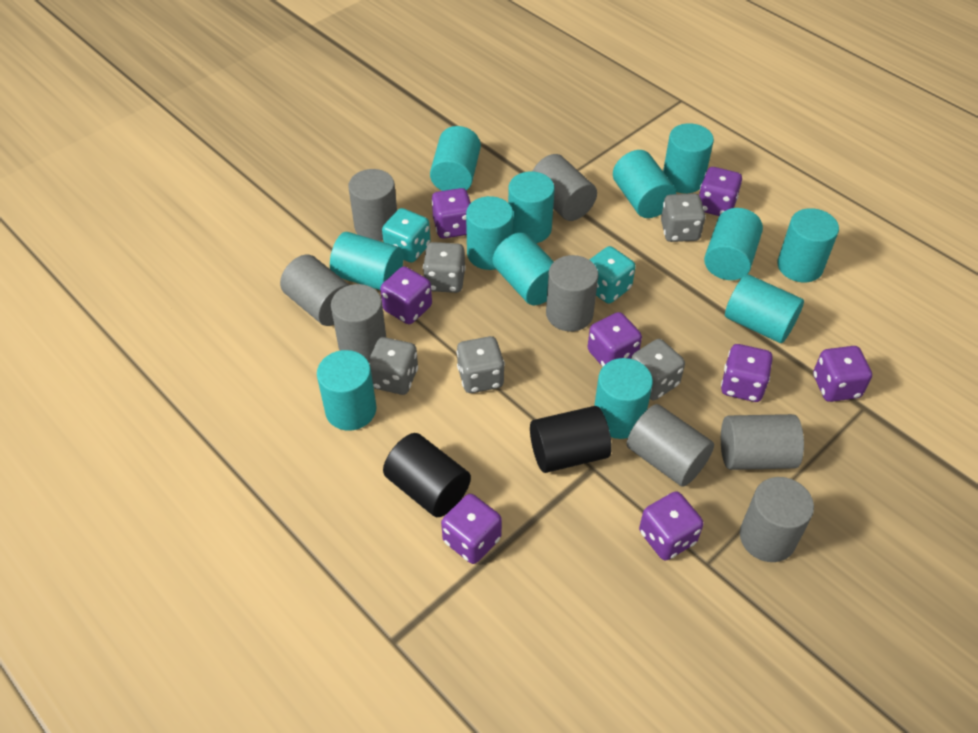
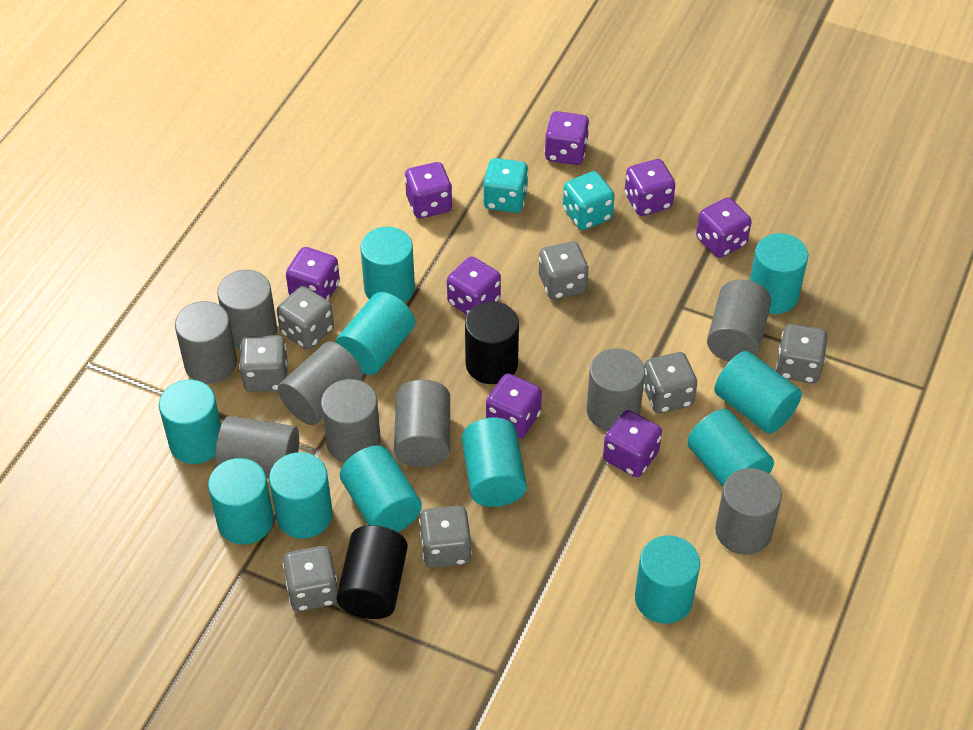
grey cylinder: 8 -> 9
grey dice: 5 -> 7
turquoise cylinder: 12 -> 11

